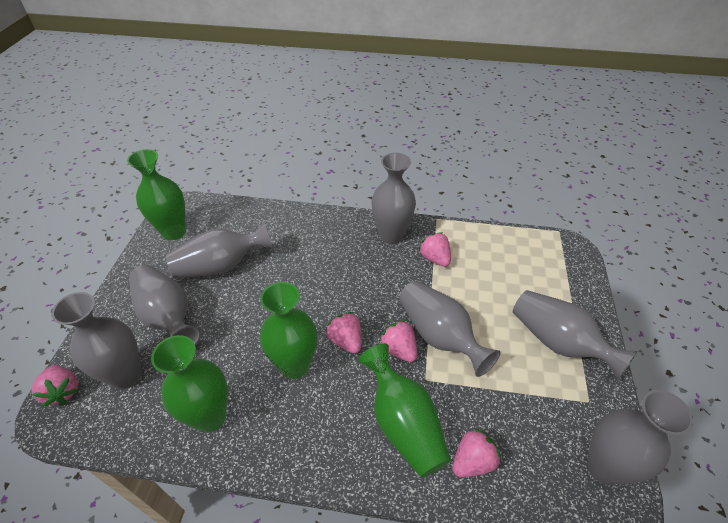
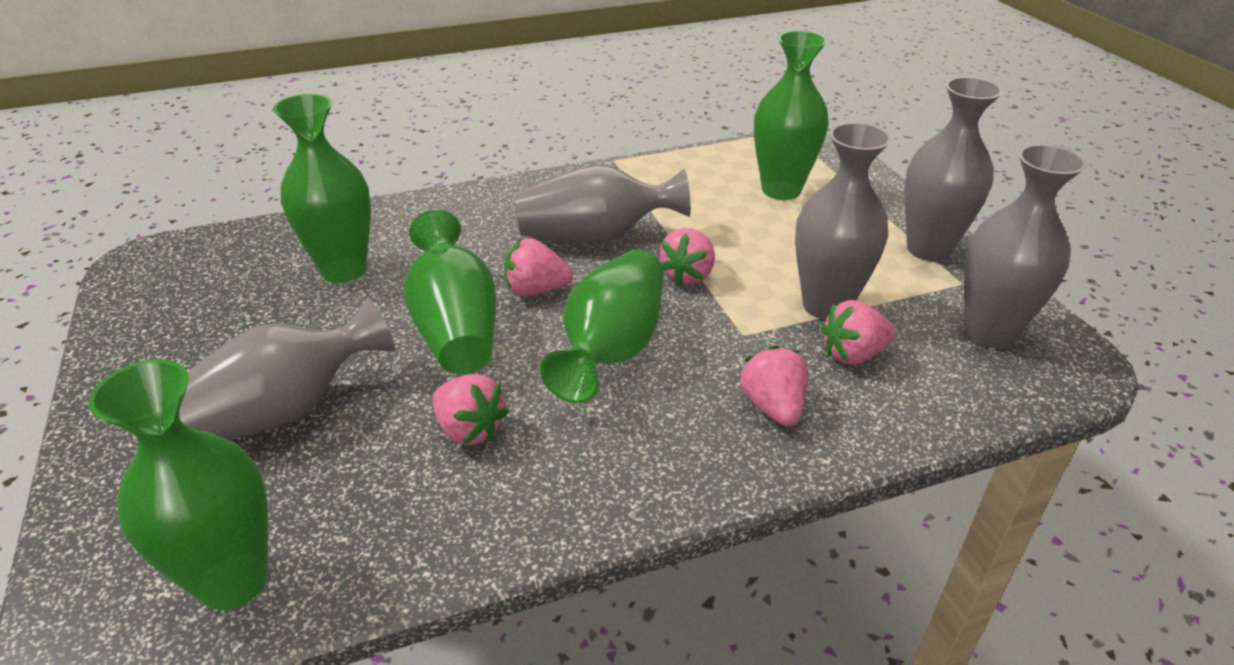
green vase: 4 -> 5
grey vase: 7 -> 5

